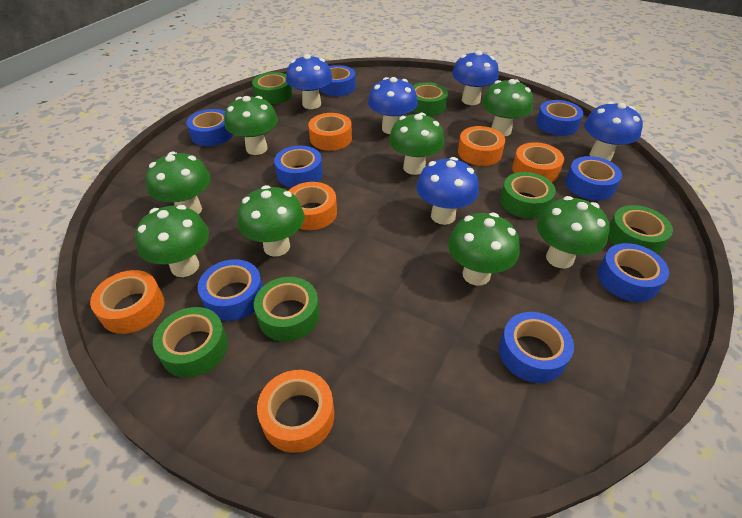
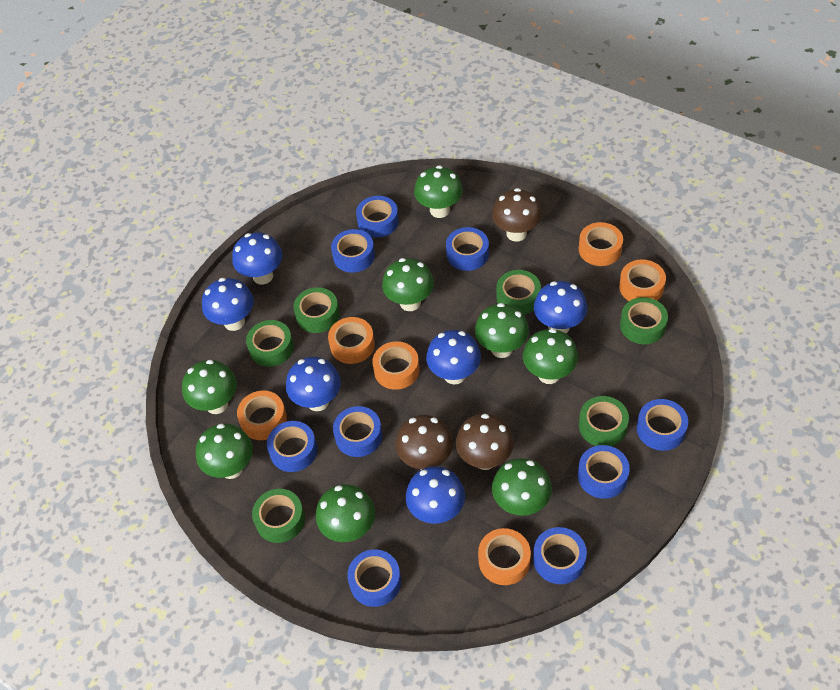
blue mushroom: 5 -> 6
blue tape: 8 -> 9
brown mushroom: 0 -> 3

